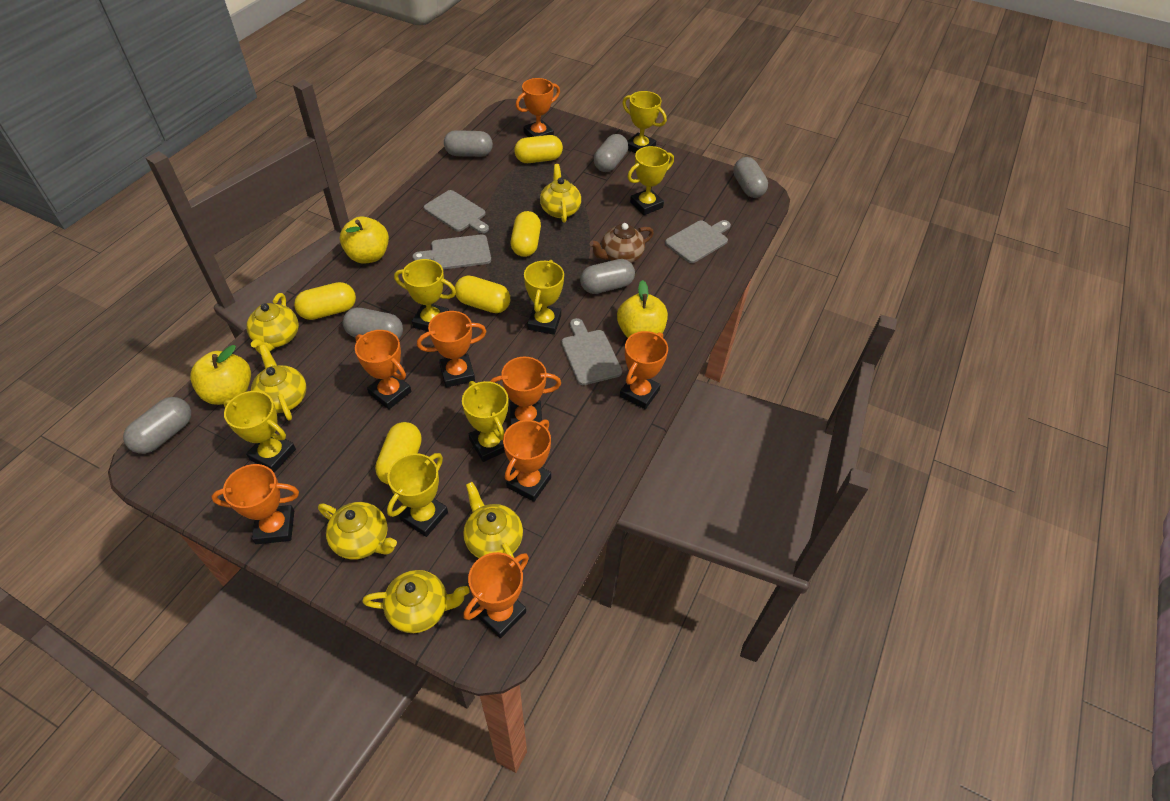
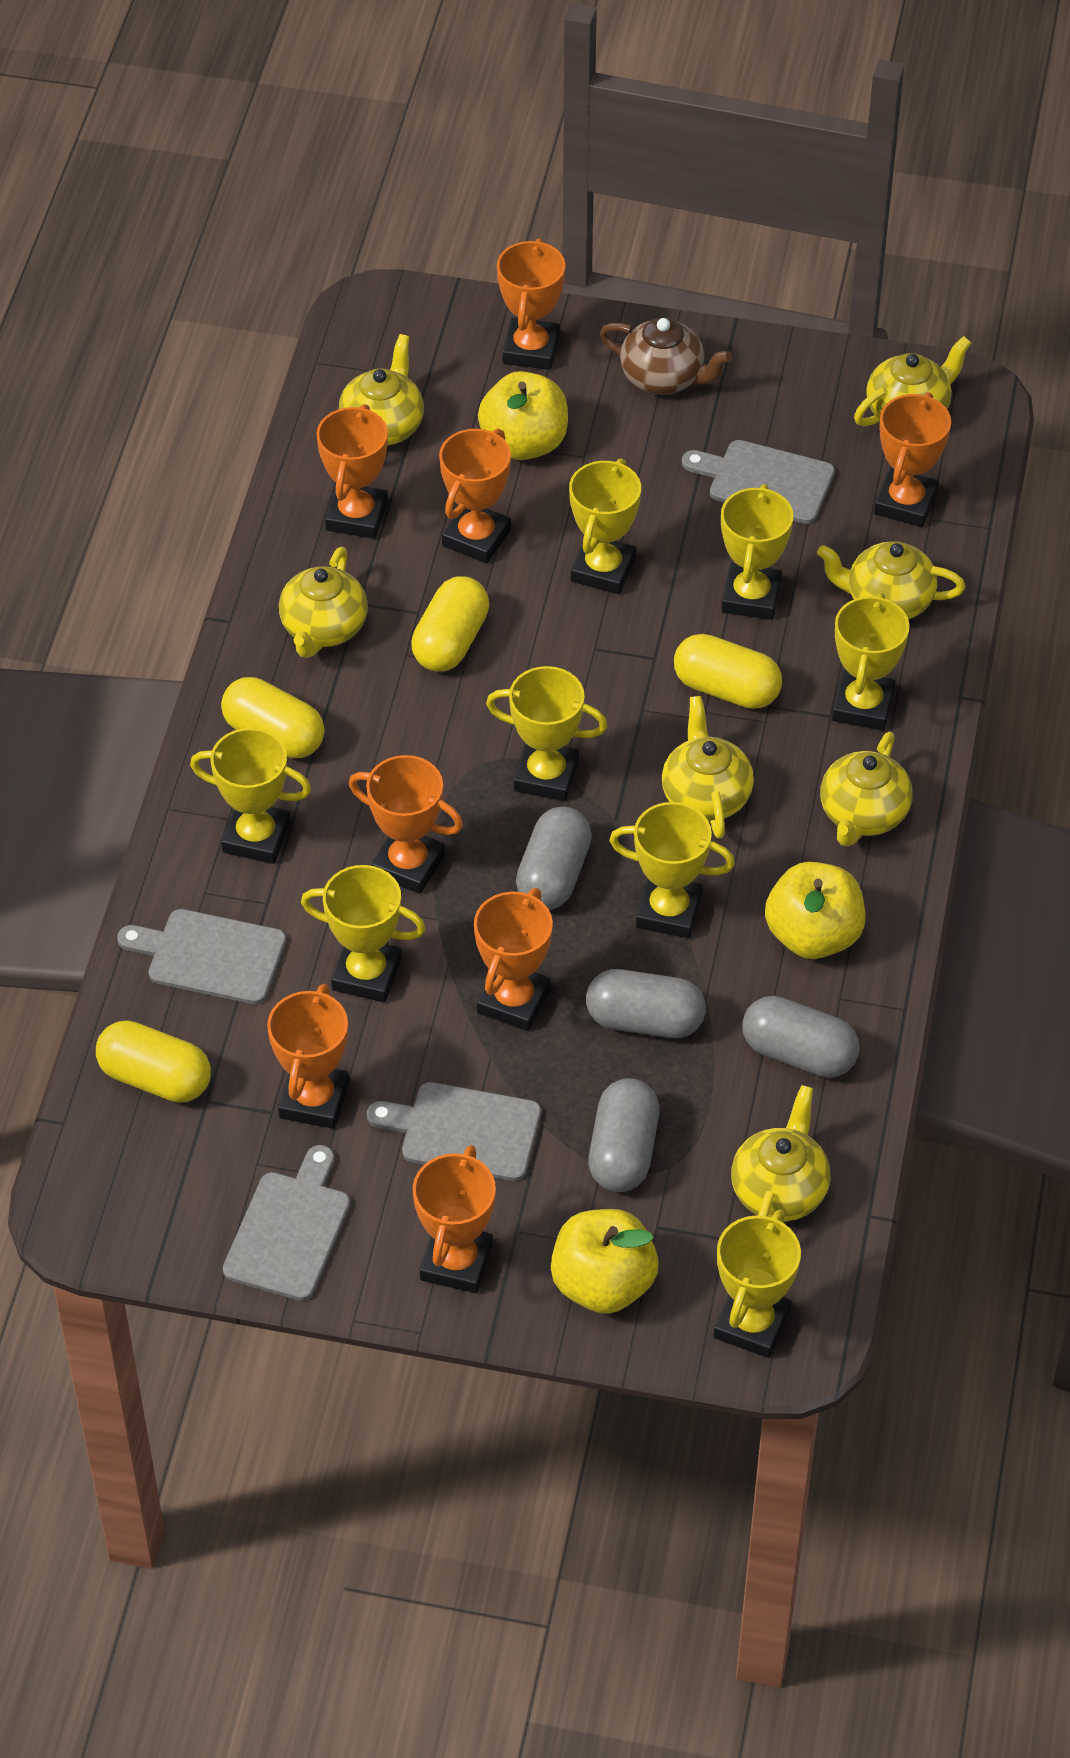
grey capsule: 6 -> 4
yellow capsule: 5 -> 4
yellow teapot: 6 -> 7
yellow trophy: 7 -> 8

